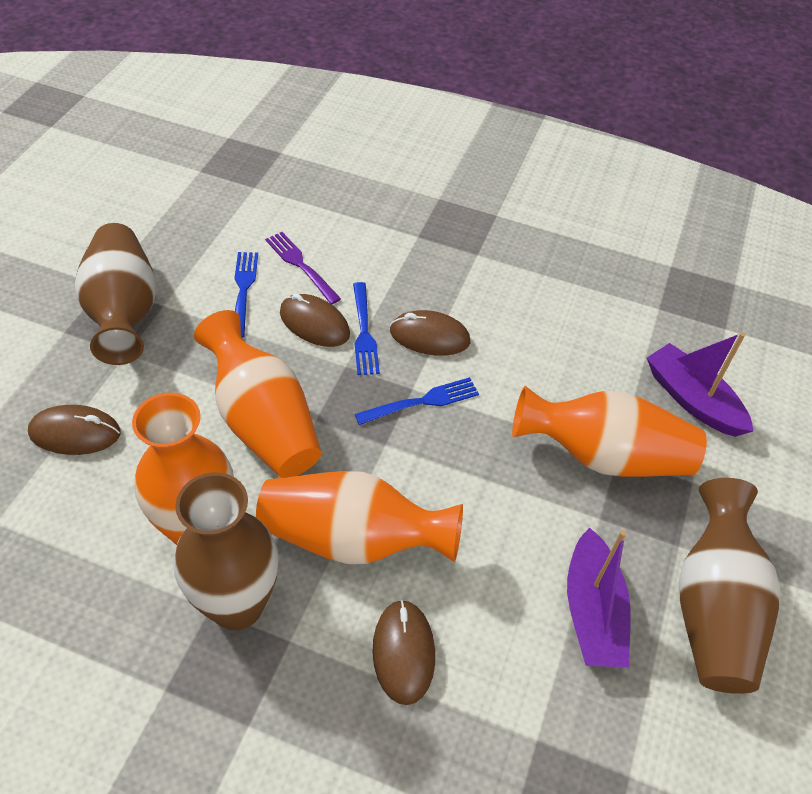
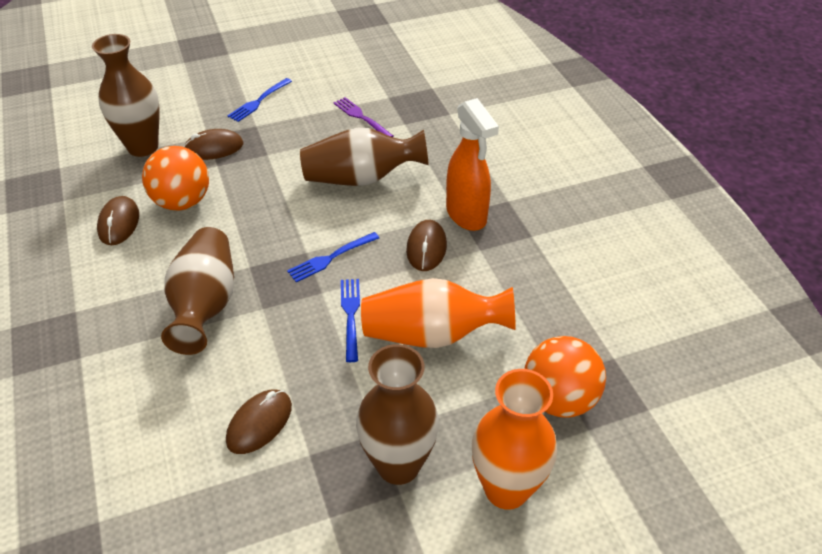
brown vase: 3 -> 4
orange ball: 0 -> 2
orange spray bottle: 0 -> 1
orange vase: 4 -> 2
purple boat: 2 -> 0

